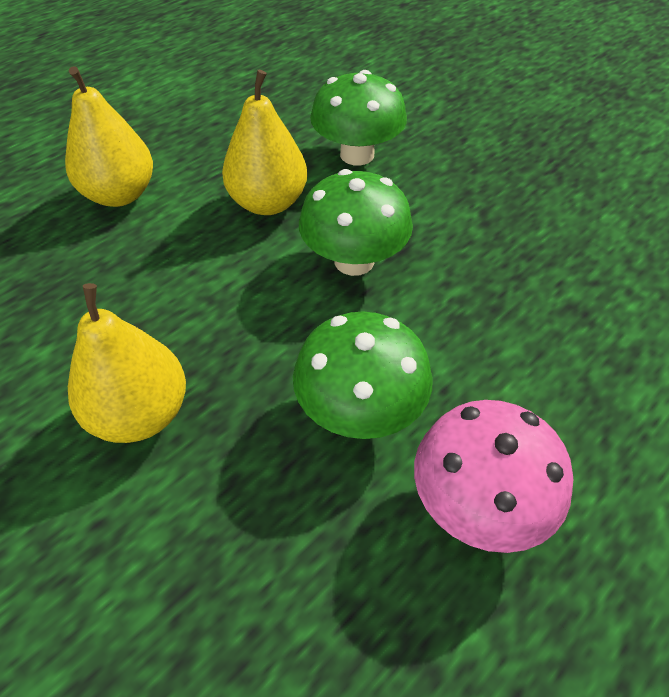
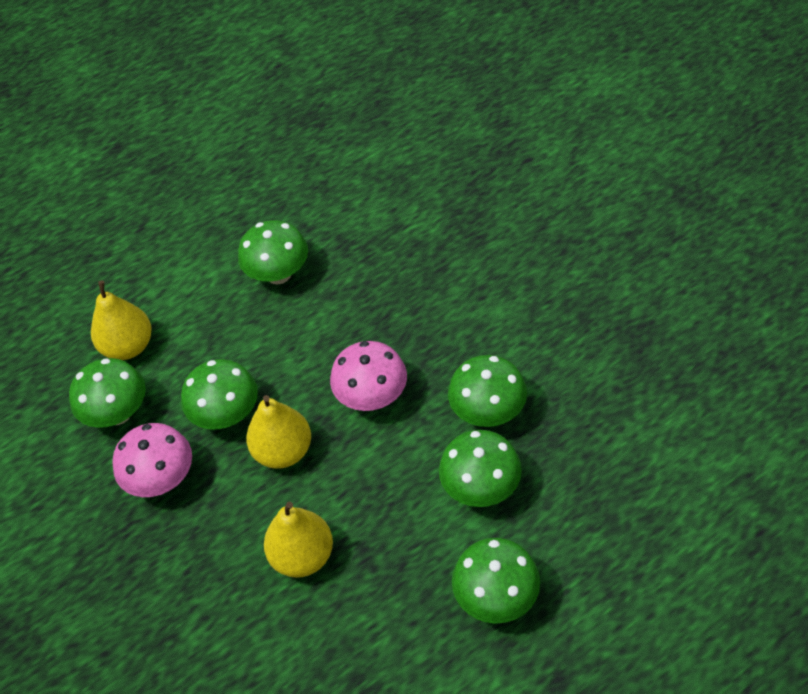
green mushroom: 3 -> 6
pink mushroom: 1 -> 2

